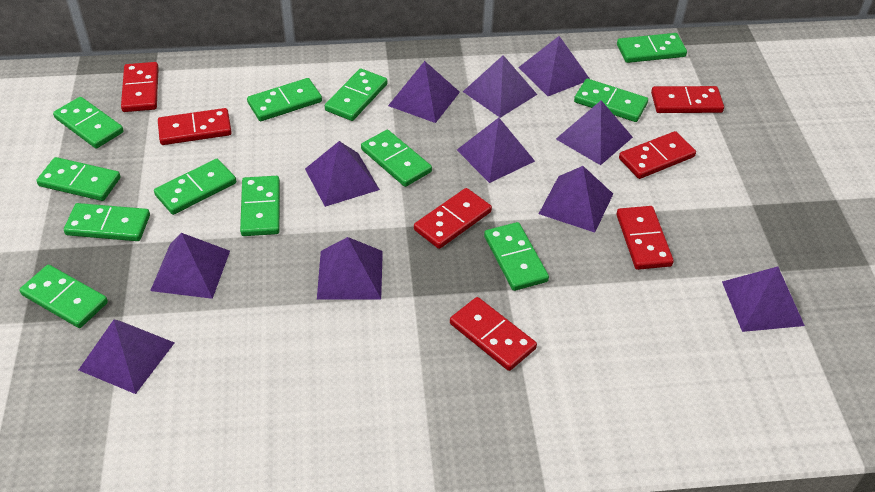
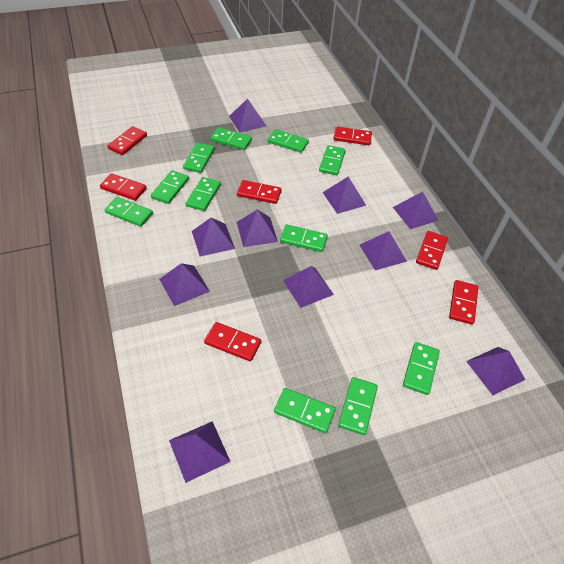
green domino: 12 -> 11
purple pyramid: 11 -> 10

